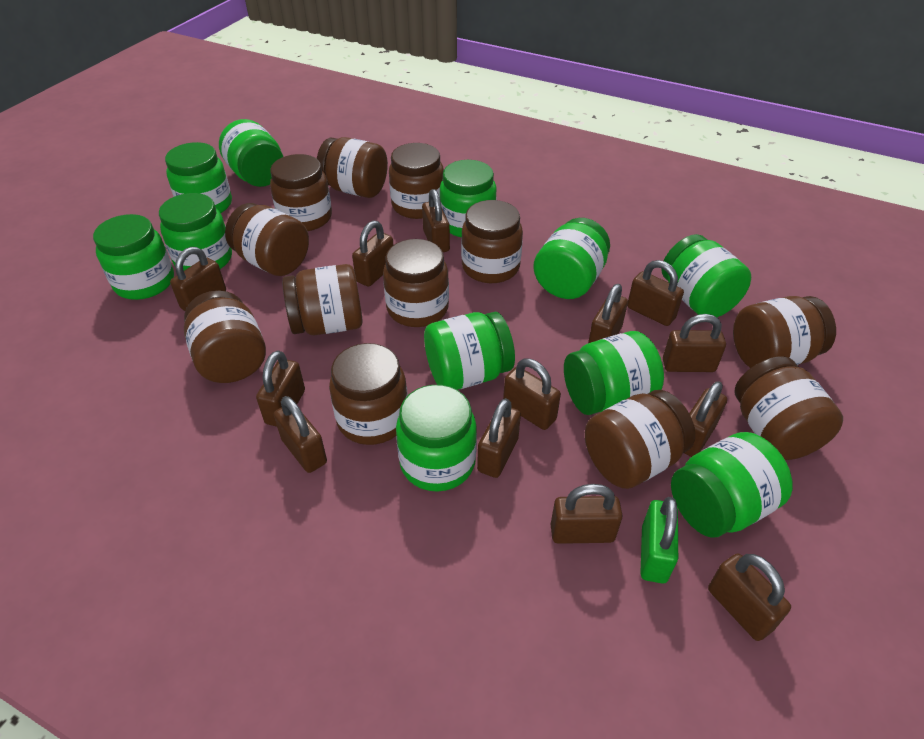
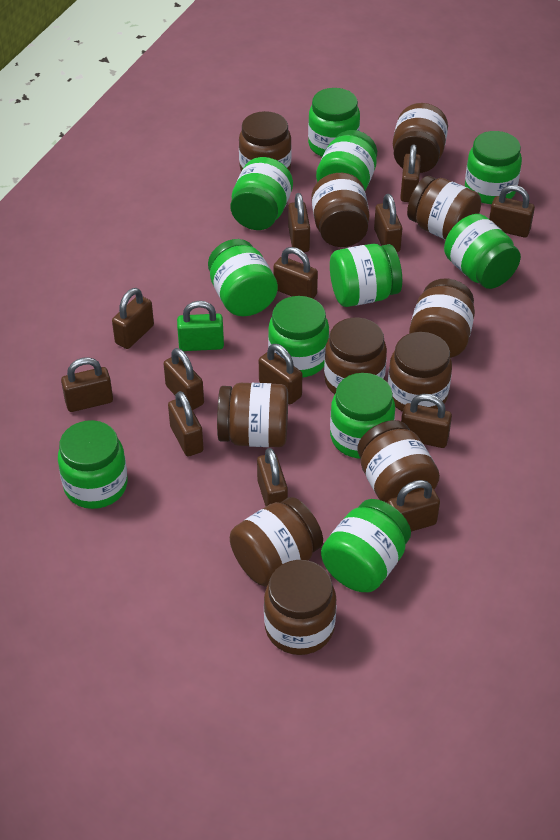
brown jar: 12 -> 11

